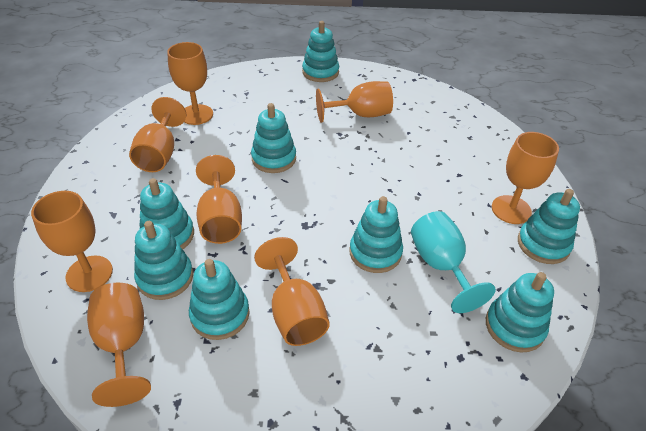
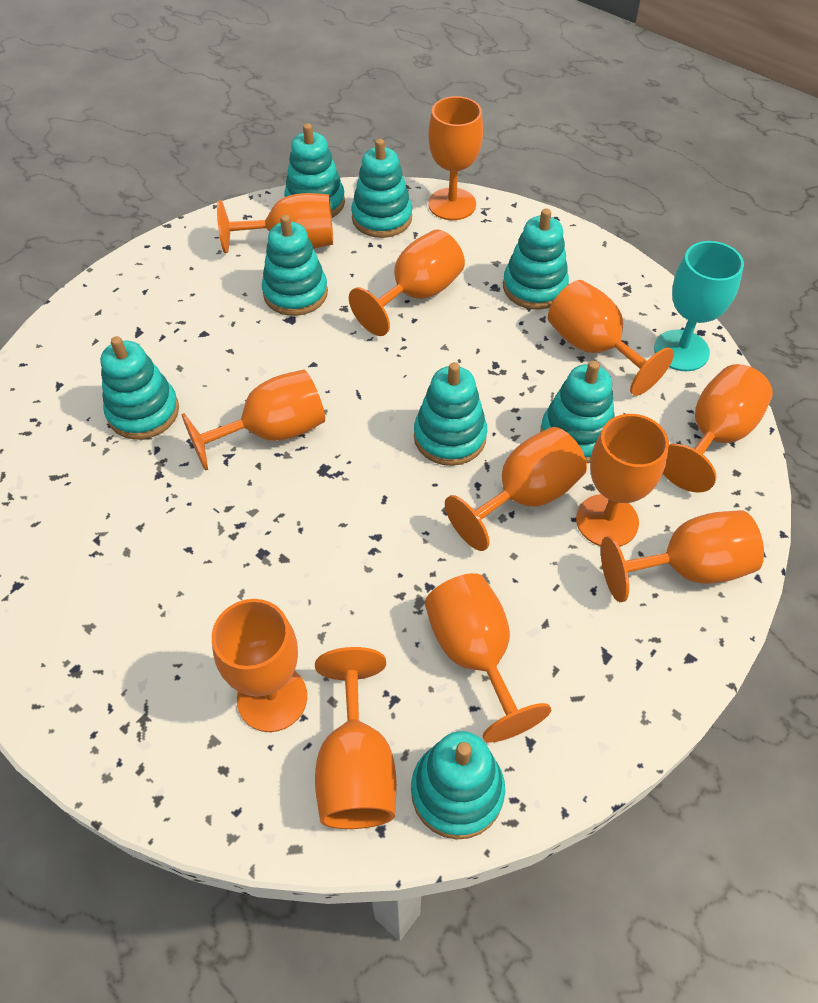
orange goblet: 8 -> 12

